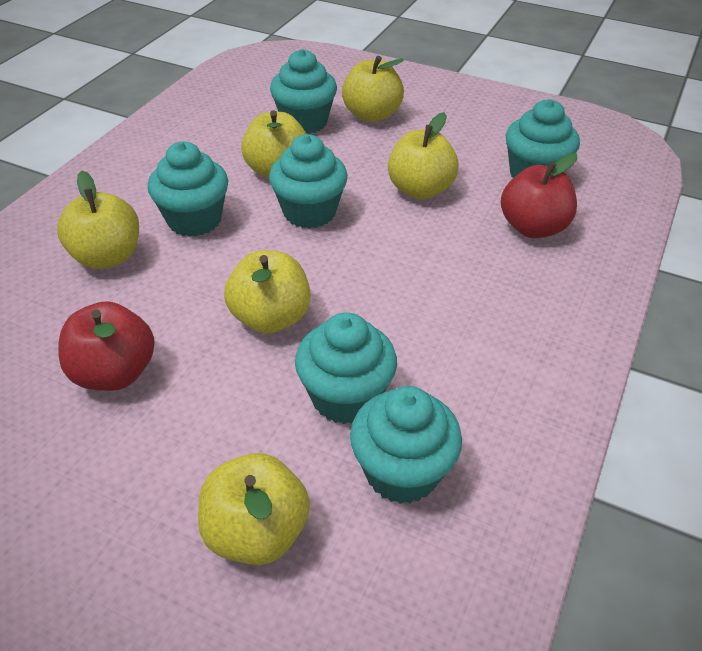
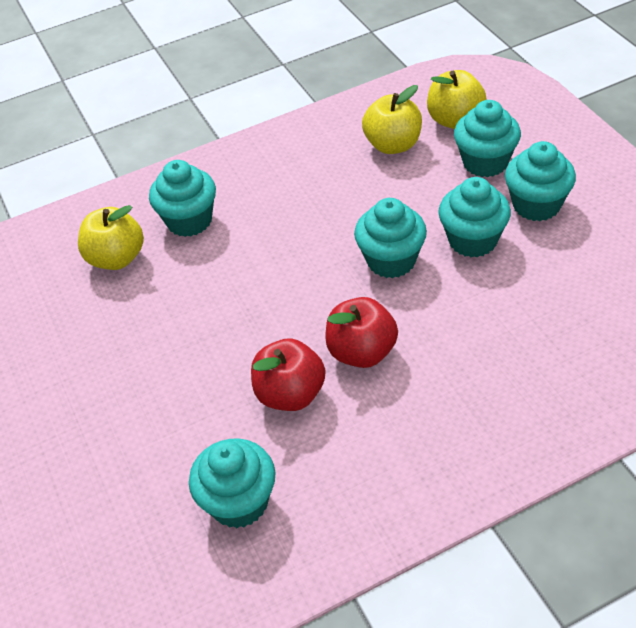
yellow apple: 6 -> 3

